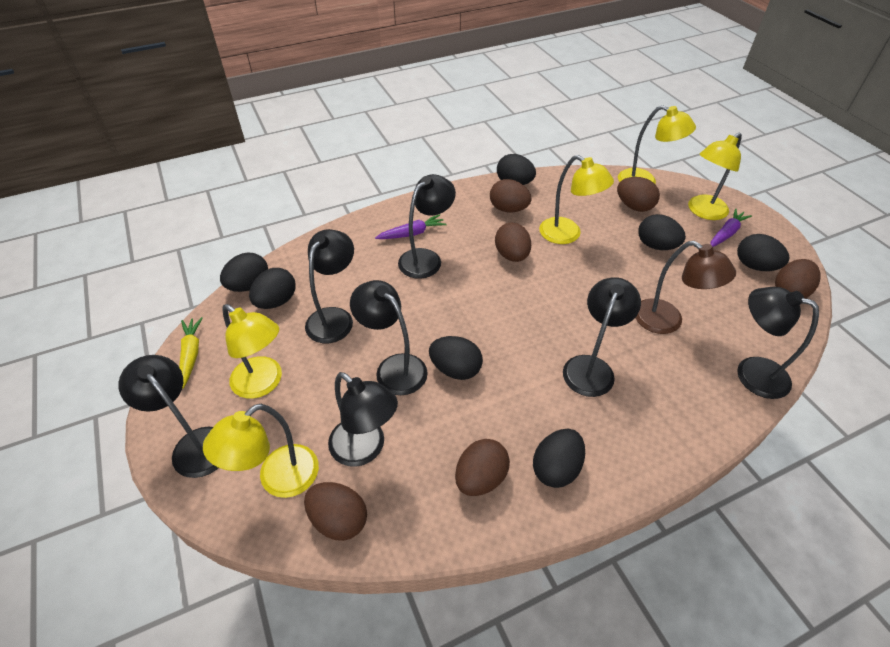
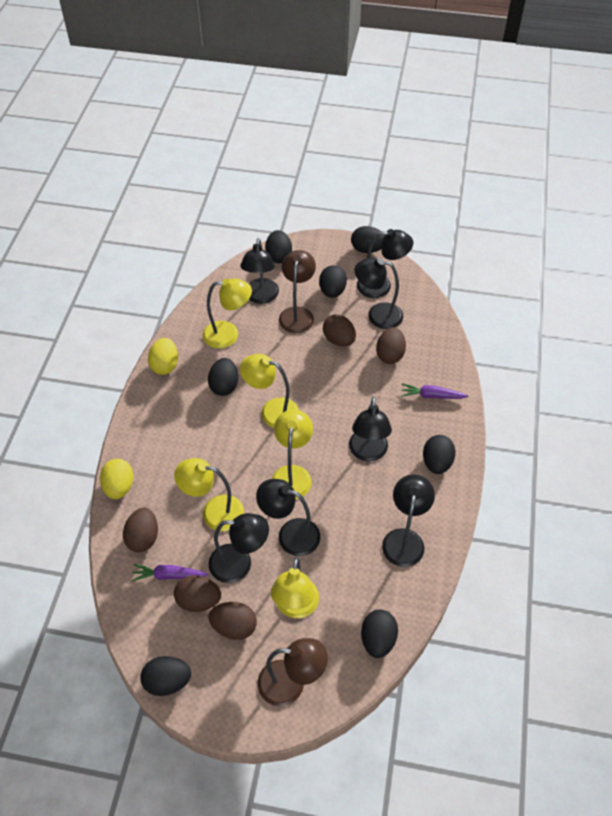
brown egg: 6 -> 5
brown lamp: 1 -> 2
yellow carrot: 1 -> 0
yellow egg: 0 -> 2

